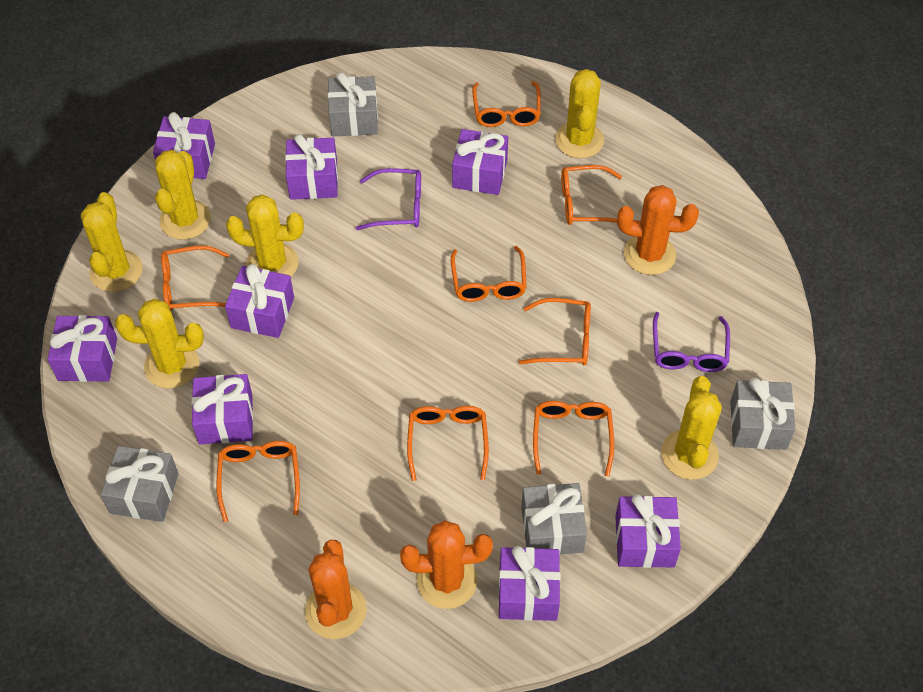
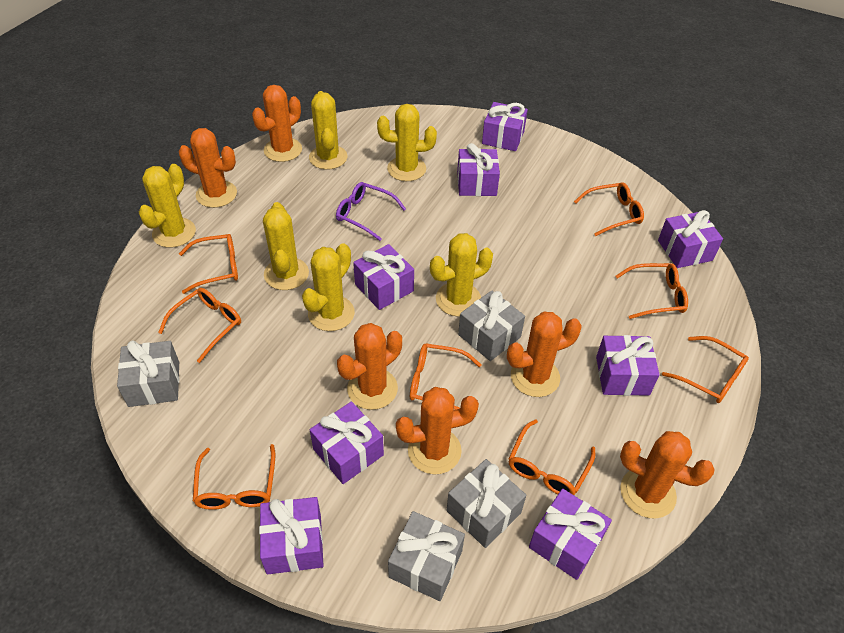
orange cactus: 3 -> 6
purple glasses: 2 -> 1

